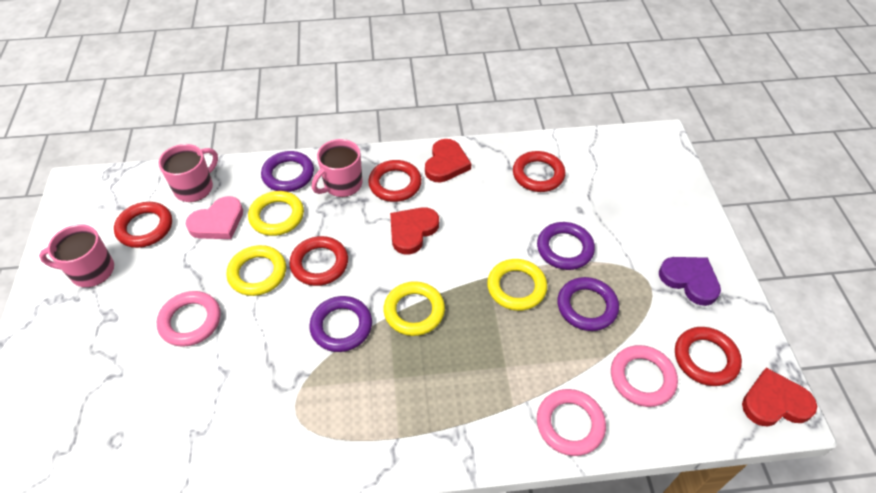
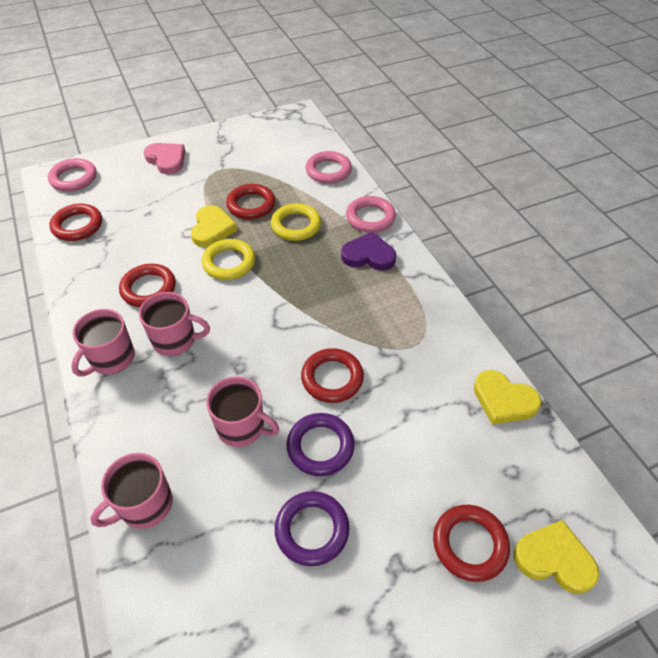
pink mug: 3 -> 4
purple ring: 4 -> 2
red heart: 3 -> 0
yellow heart: 0 -> 3
yellow ring: 4 -> 2

